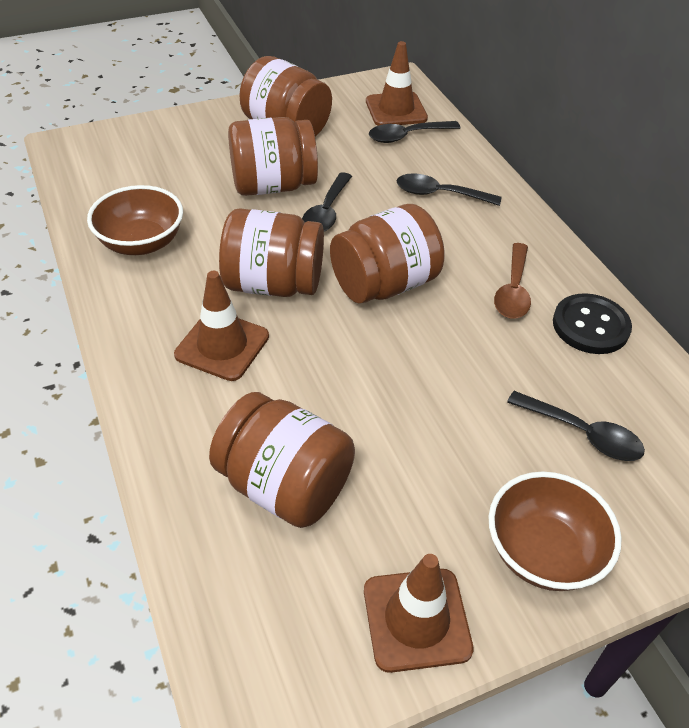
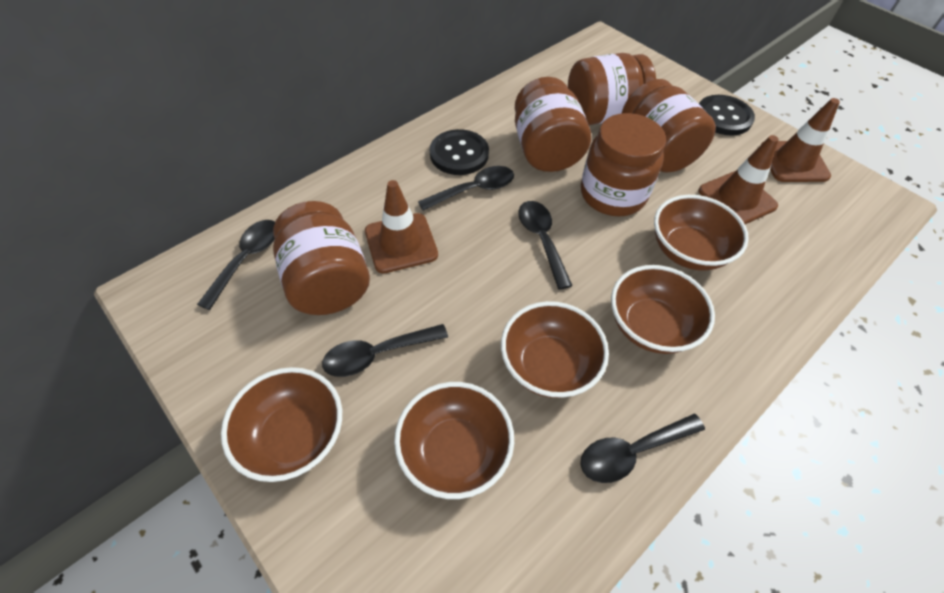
black button: 1 -> 2
black spoon: 4 -> 5
brown bowl: 2 -> 5
brown spoon: 1 -> 0

